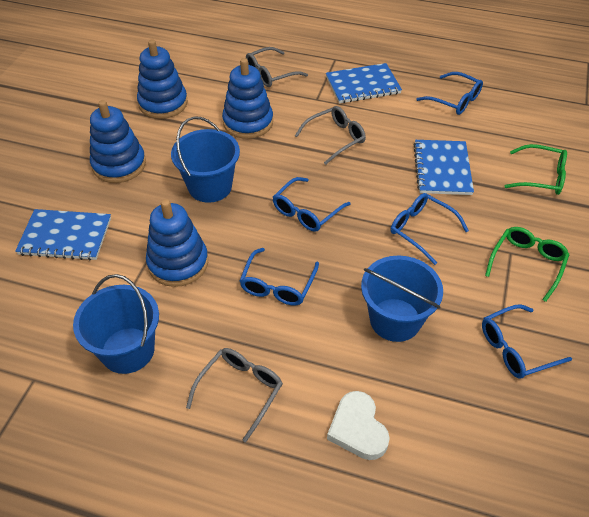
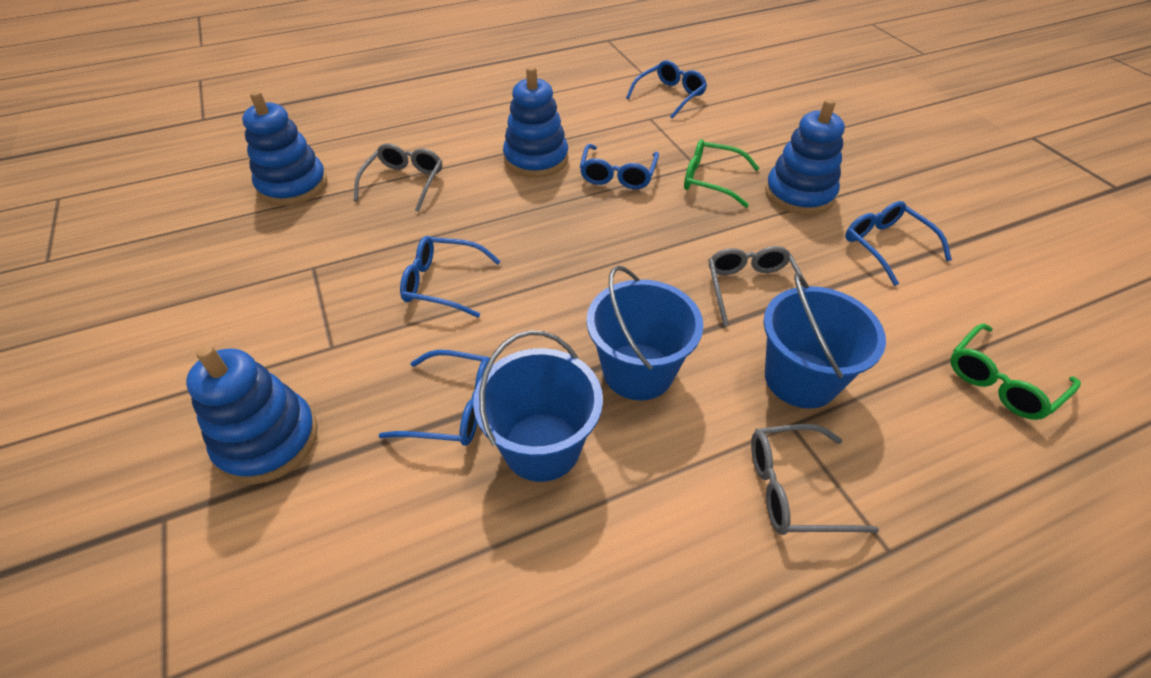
blue notebook: 3 -> 0
white heart: 1 -> 0

